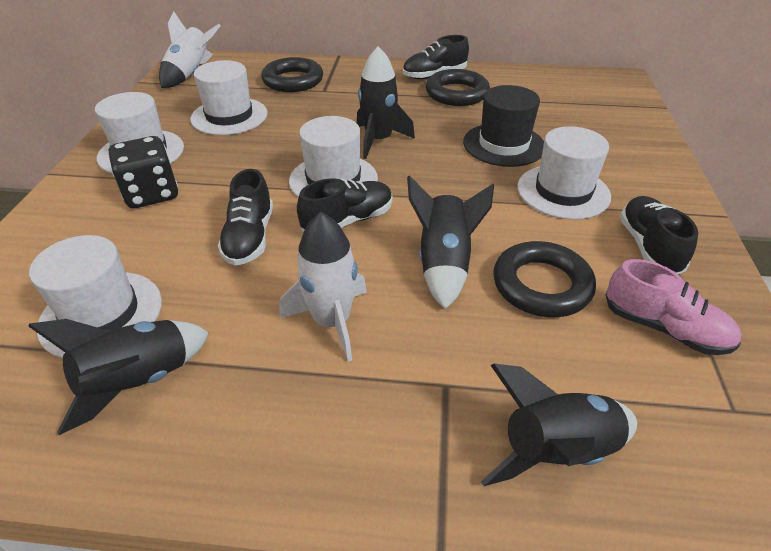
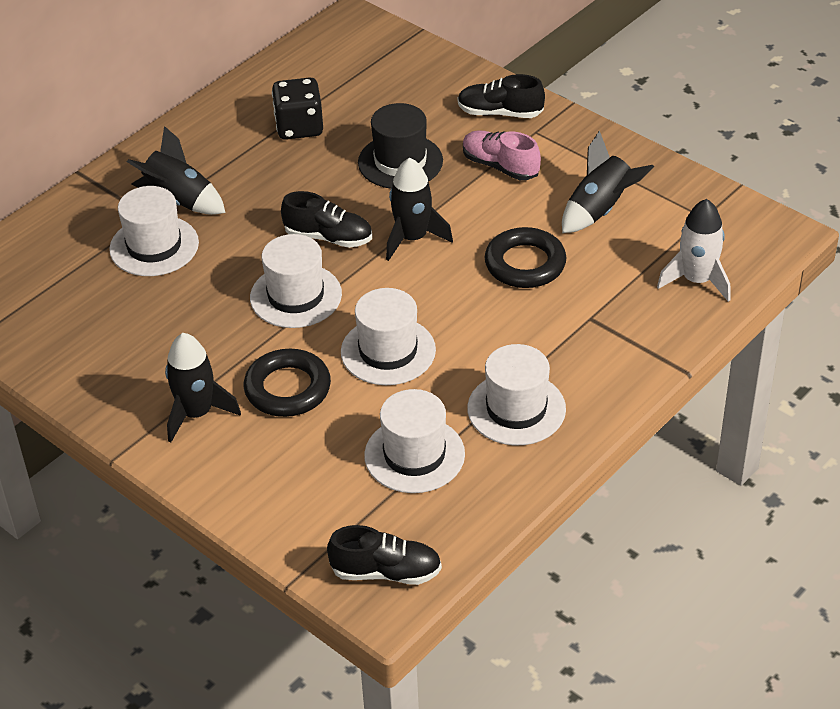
black ring: 3 -> 2
black shoe: 4 -> 3
white rocket: 2 -> 1

